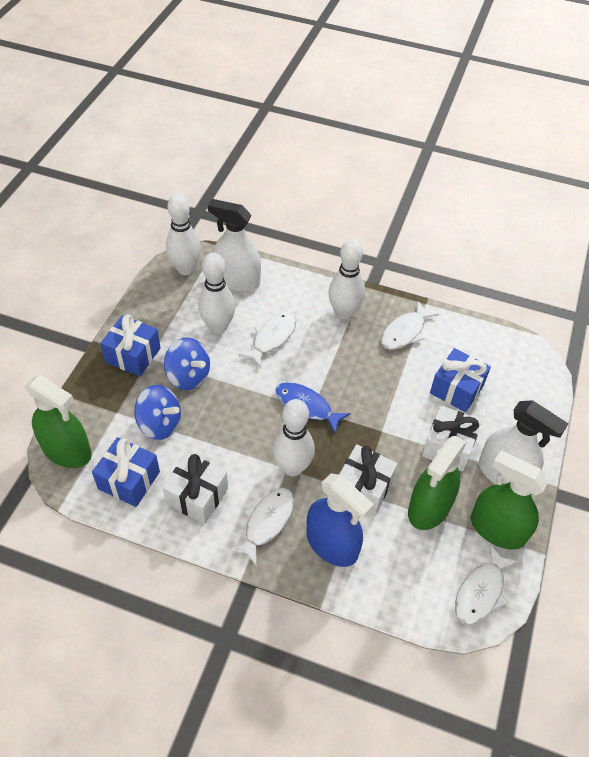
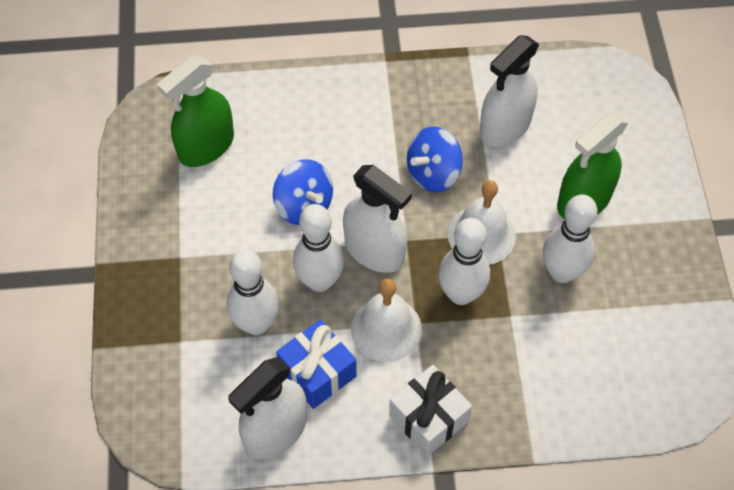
blue fish: 1 -> 0
blue gift: 3 -> 1
blue spray bottle: 1 -> 0
green spray bottle: 3 -> 2
white bell: 0 -> 2
white fish: 4 -> 0
white gift: 3 -> 1
white spray bottle: 2 -> 3

